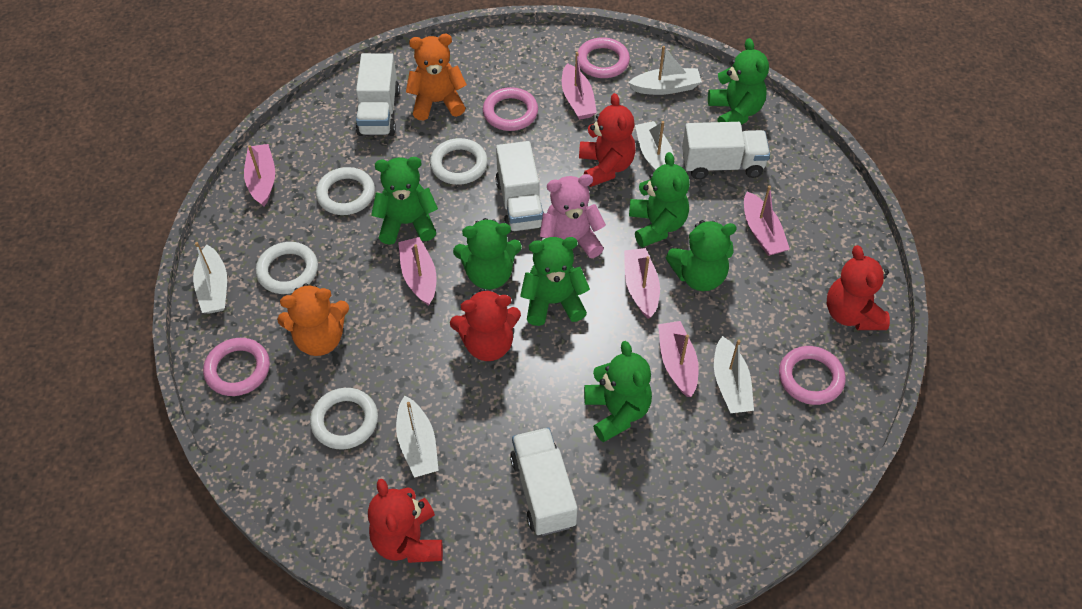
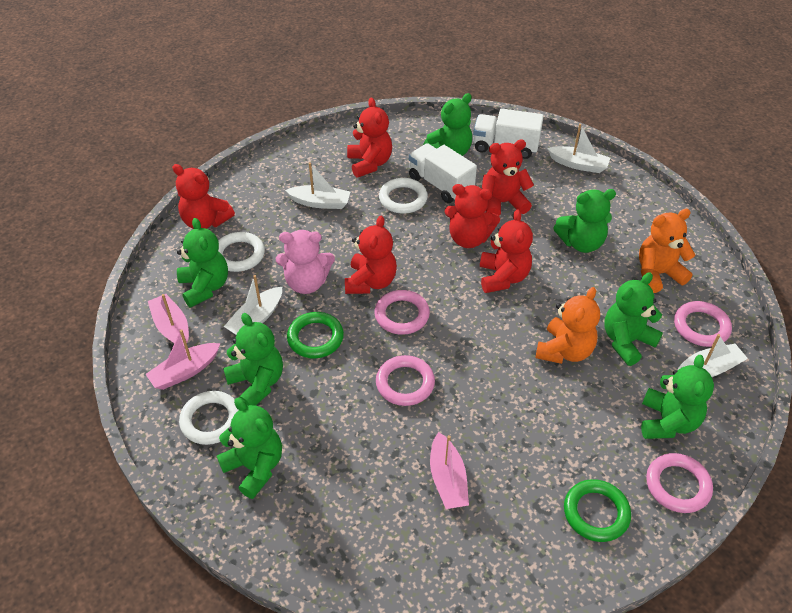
green ring: 0 -> 2
pink boat: 6 -> 3
red teddy bear: 4 -> 6
white boat: 5 -> 4
white ring: 4 -> 3
white truck: 4 -> 2

